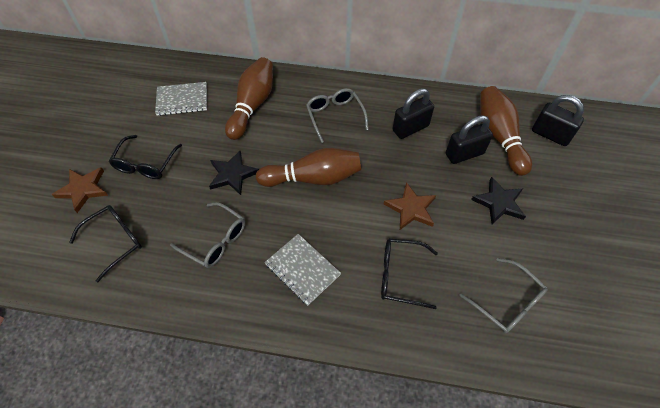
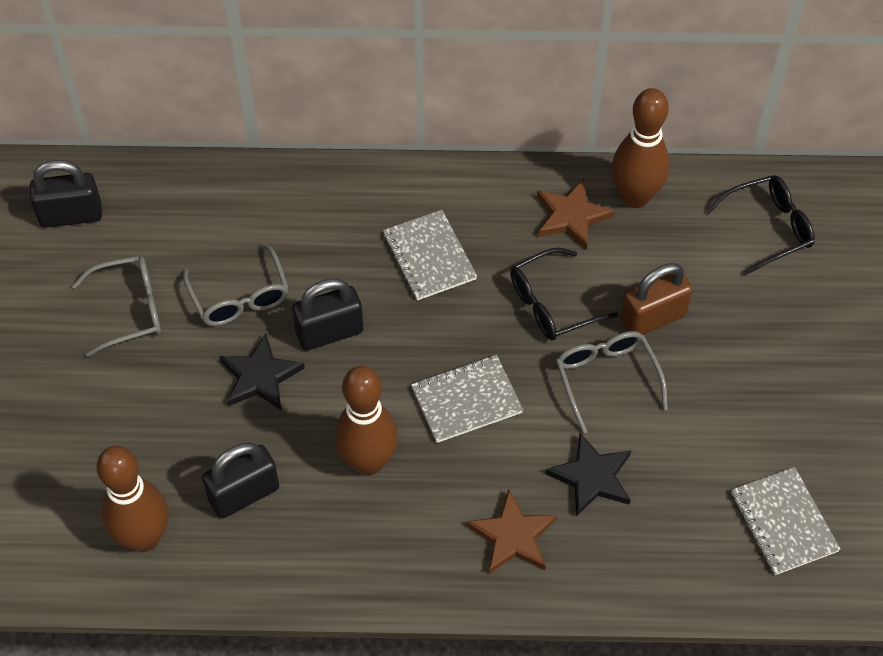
black glasses: 3 -> 2
brown padlock: 0 -> 1
grey notebook: 2 -> 3

